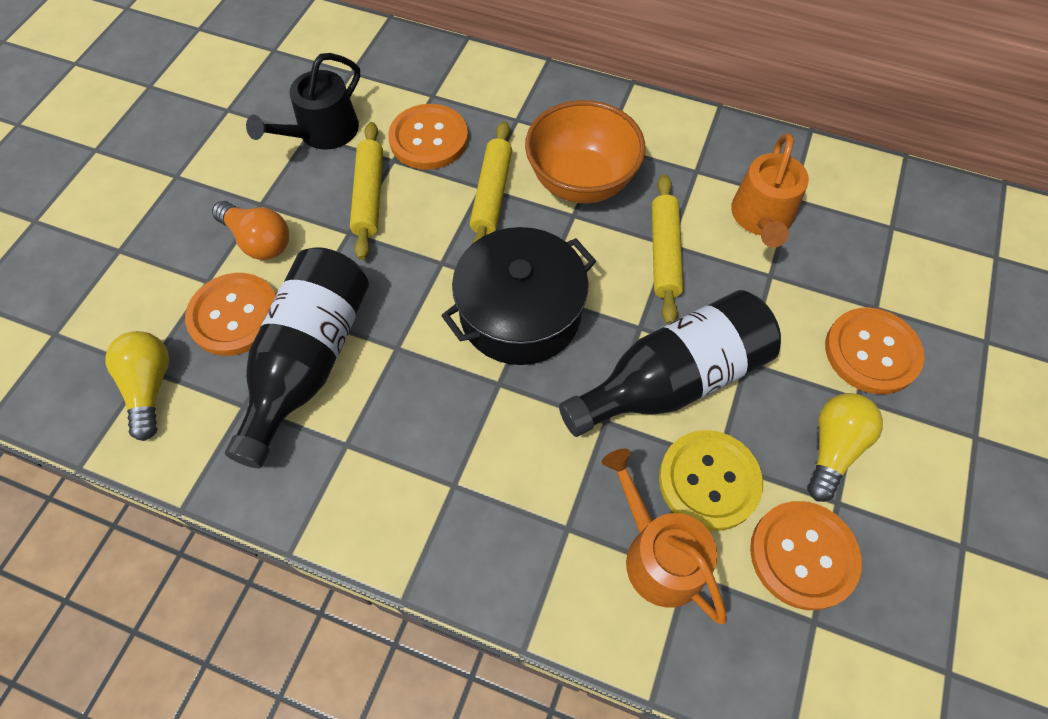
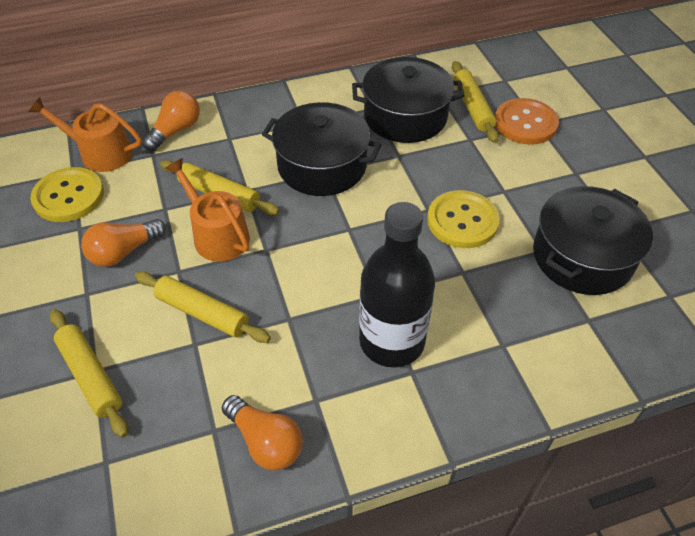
black bottle: 2 -> 1
black pot: 1 -> 3
black watering can: 1 -> 0
orange bowl: 1 -> 0
orange button: 4 -> 1
orange light bulb: 1 -> 3
yellow button: 1 -> 2
yellow light bulb: 2 -> 0
yellow rolling pin: 3 -> 4

